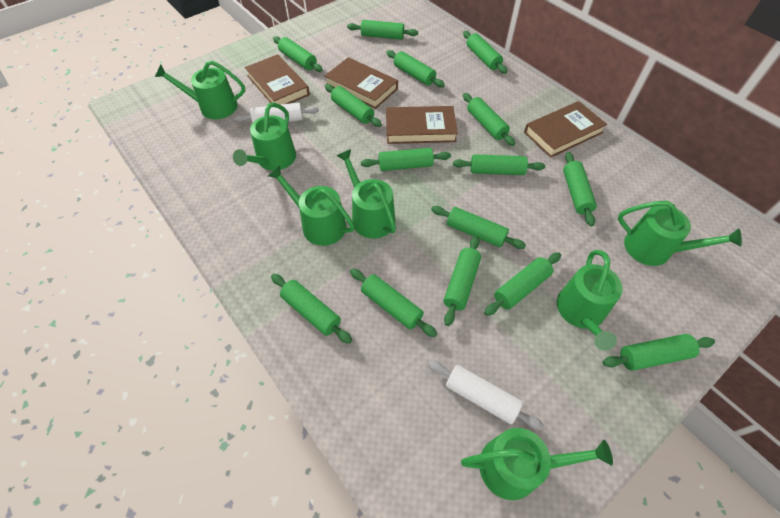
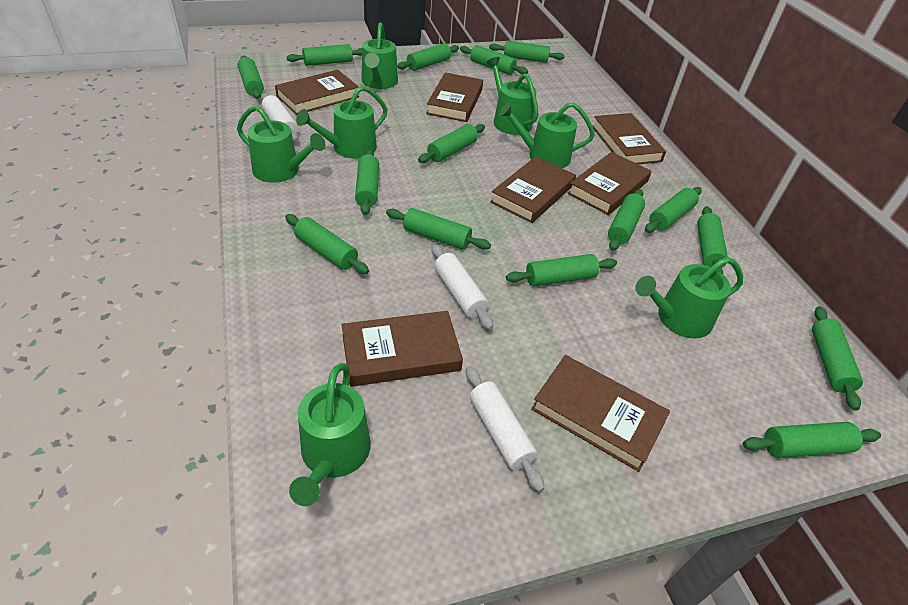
brown book: 4 -> 7
white rolling pin: 2 -> 3

